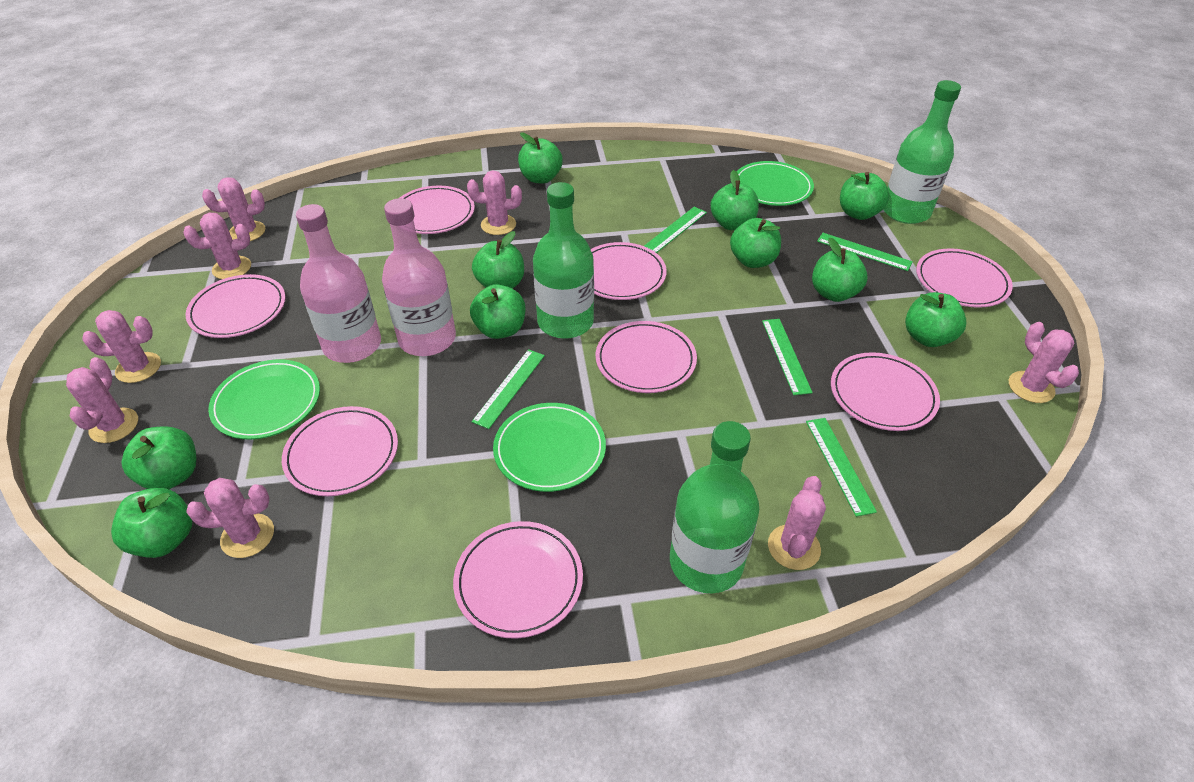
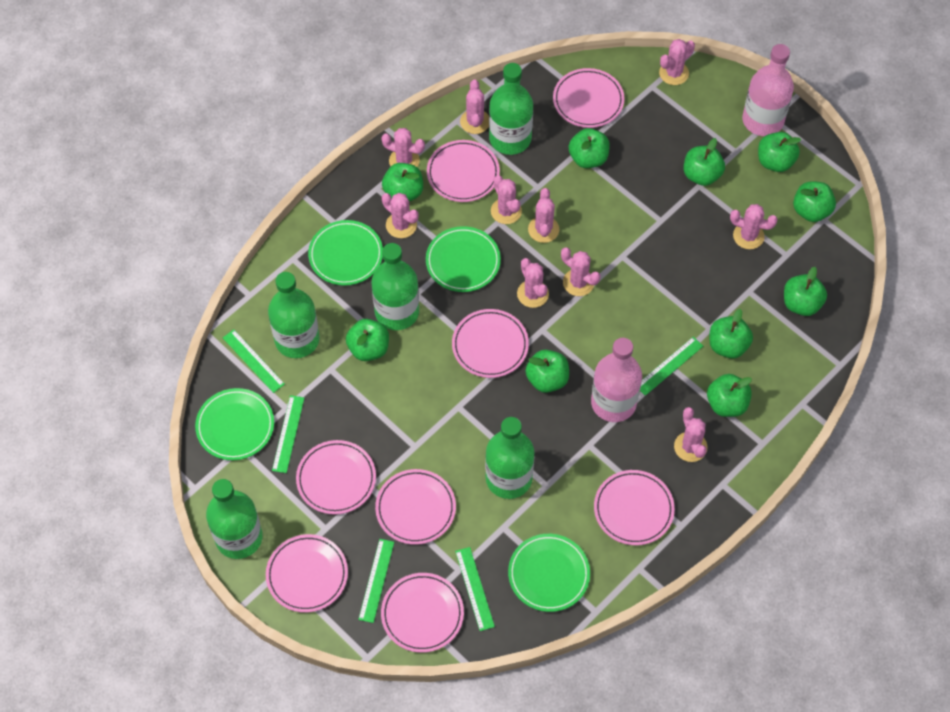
green bottle: 3 -> 5
green plate: 3 -> 4
pink cactus: 8 -> 10

